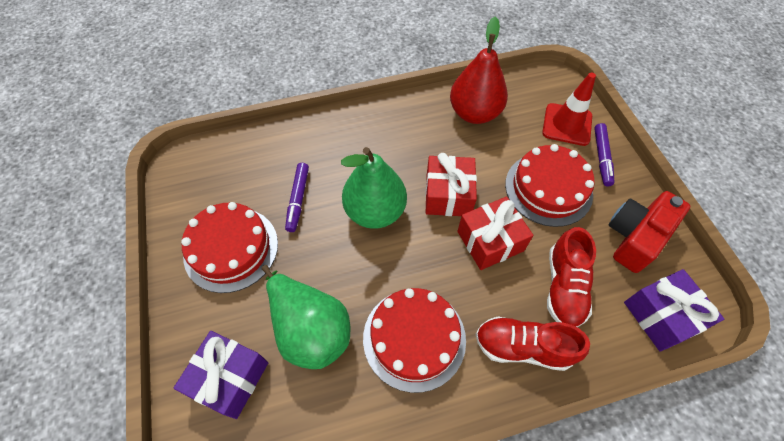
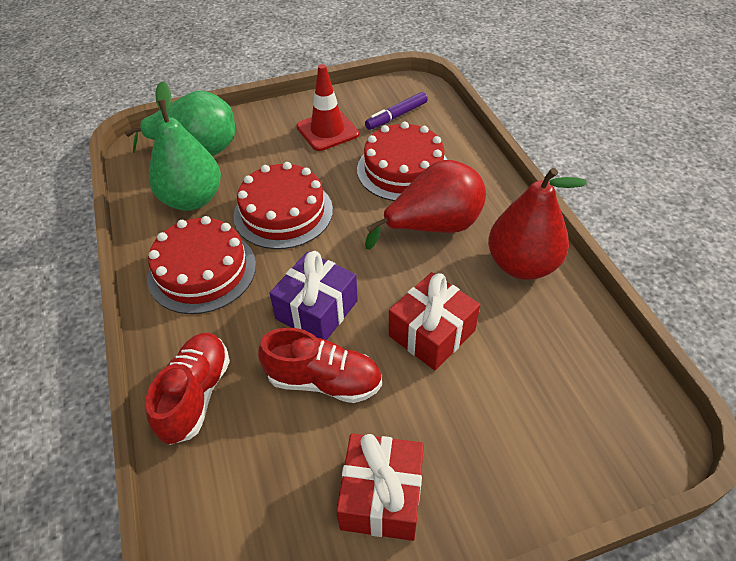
purple gift: 2 -> 1
purple marker: 2 -> 1
red camera: 1 -> 0
red pear: 1 -> 2

